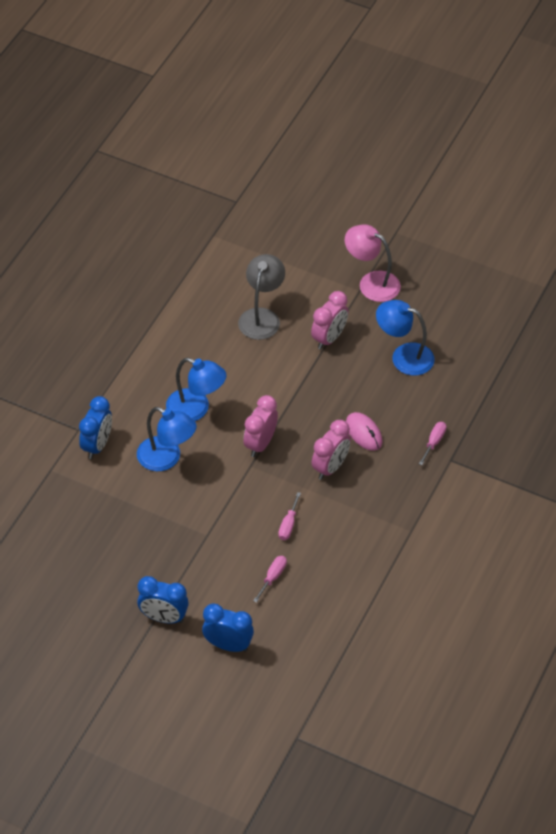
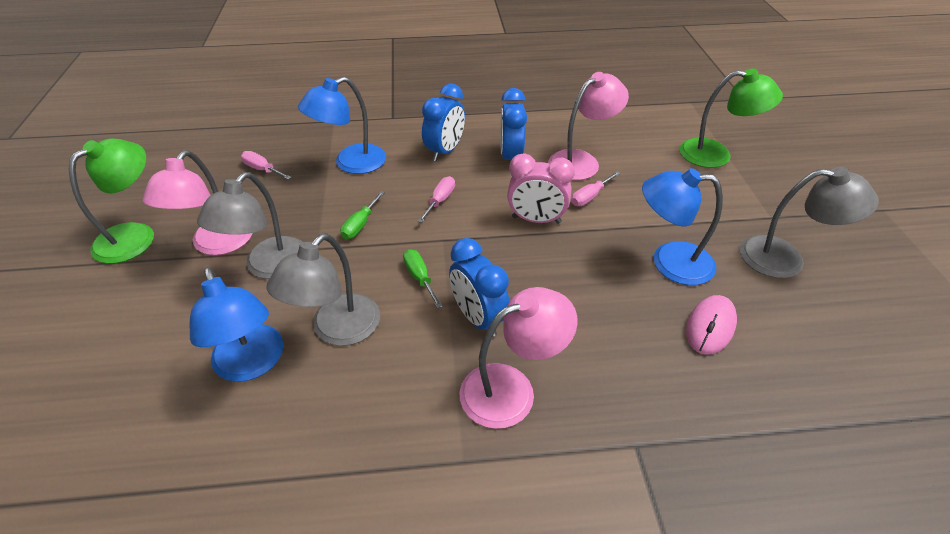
green lamp: 0 -> 2
green screwdriver: 0 -> 2
grey lamp: 1 -> 3
pink clock: 3 -> 1
pink lamp: 1 -> 3

